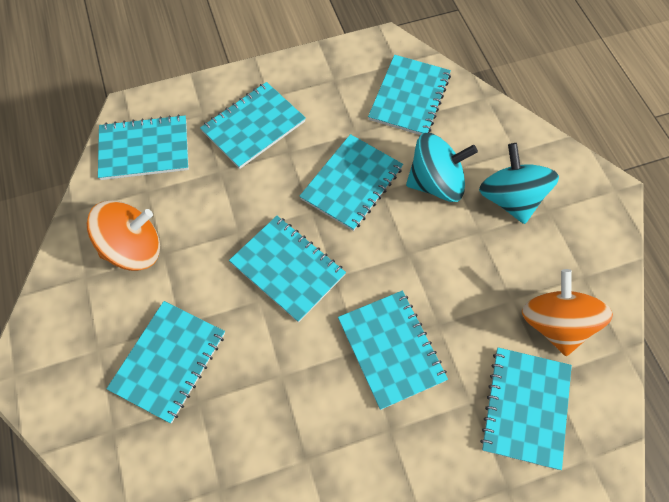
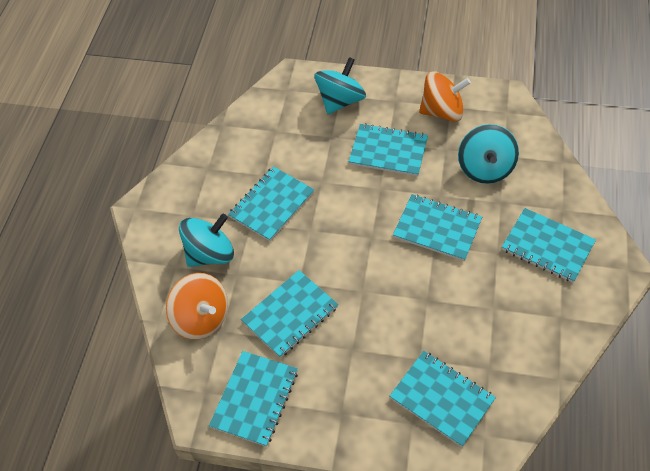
turquoise notebook: 8 -> 7
turquoise spinning top: 2 -> 3

